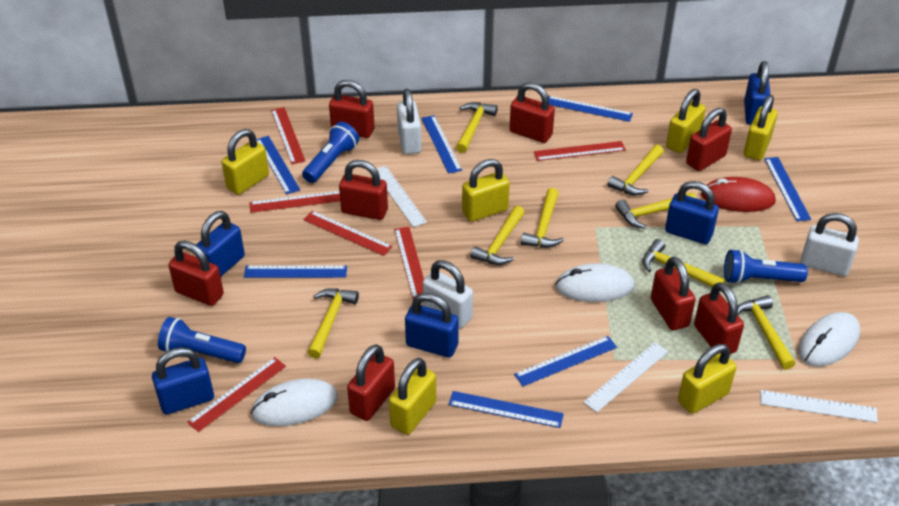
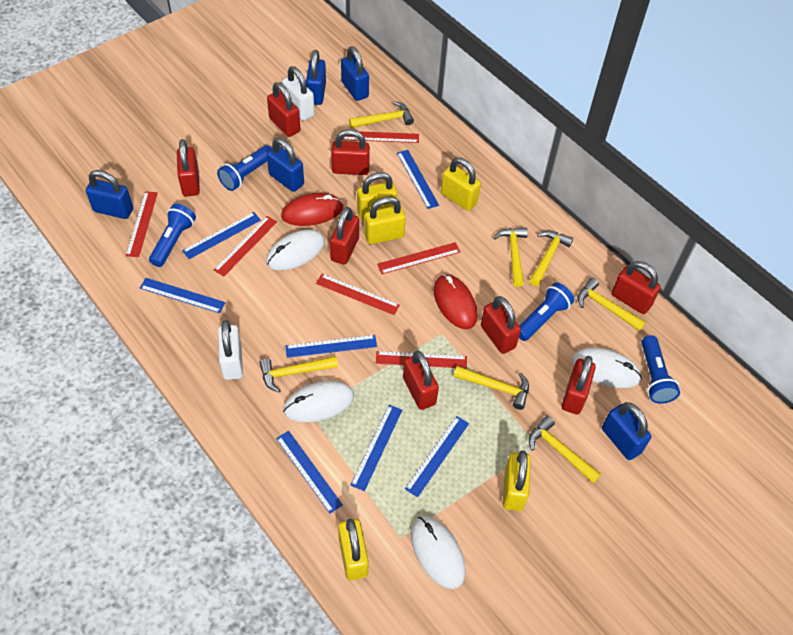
blue flashlight: 3 -> 4
red mouse: 1 -> 2
white mouse: 3 -> 4
white padlock: 3 -> 2
white ruler: 3 -> 0
yellow hammer: 8 -> 7
yellow padlock: 6 -> 5

